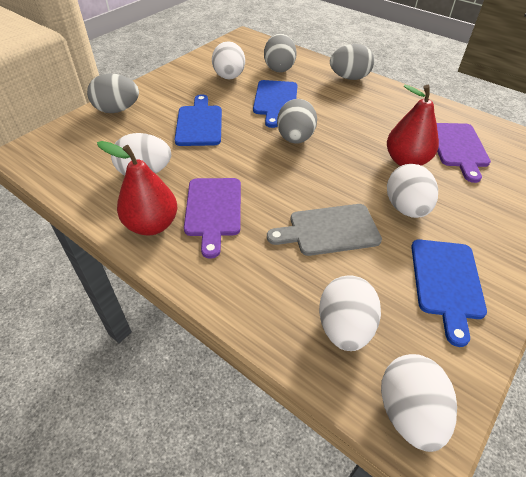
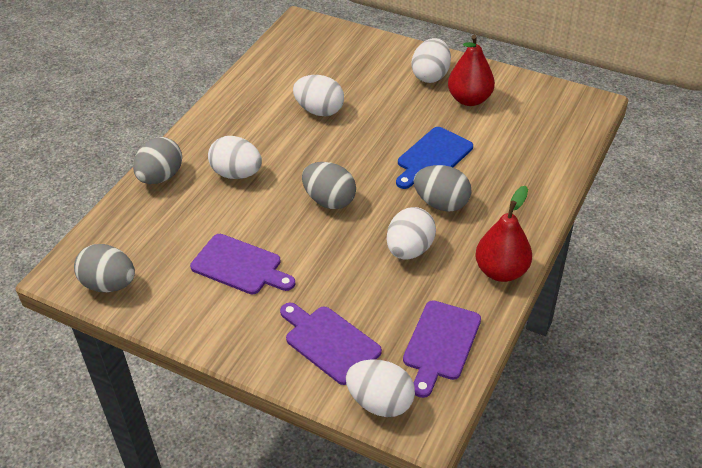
blue cutting board: 3 -> 1
grey cutting board: 1 -> 0
purple cutting board: 2 -> 3

